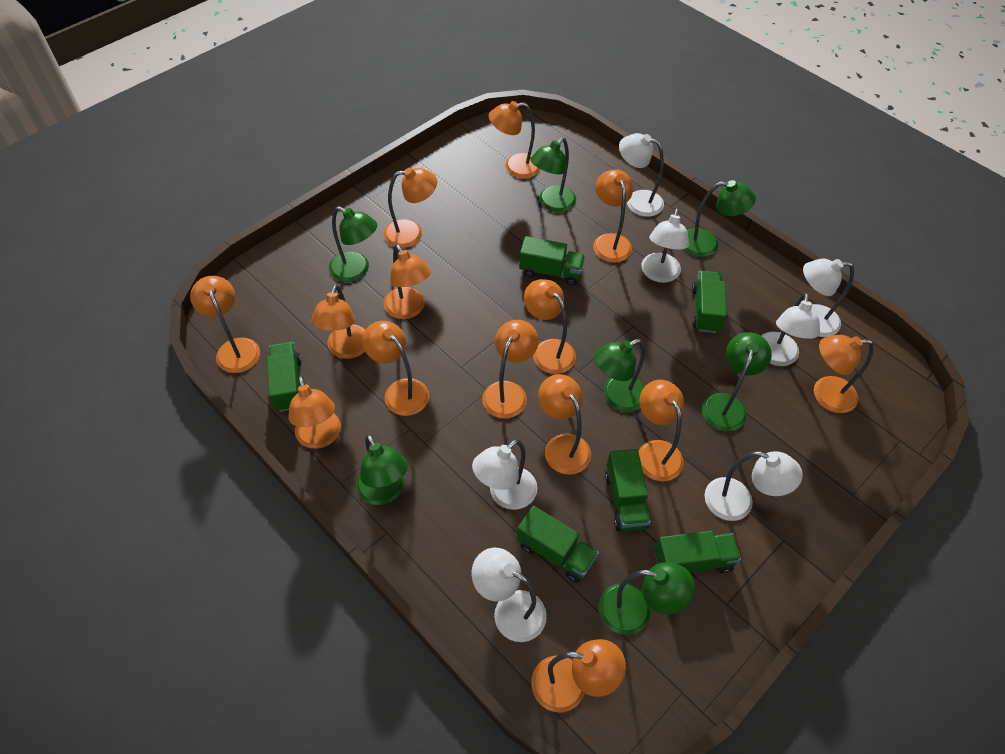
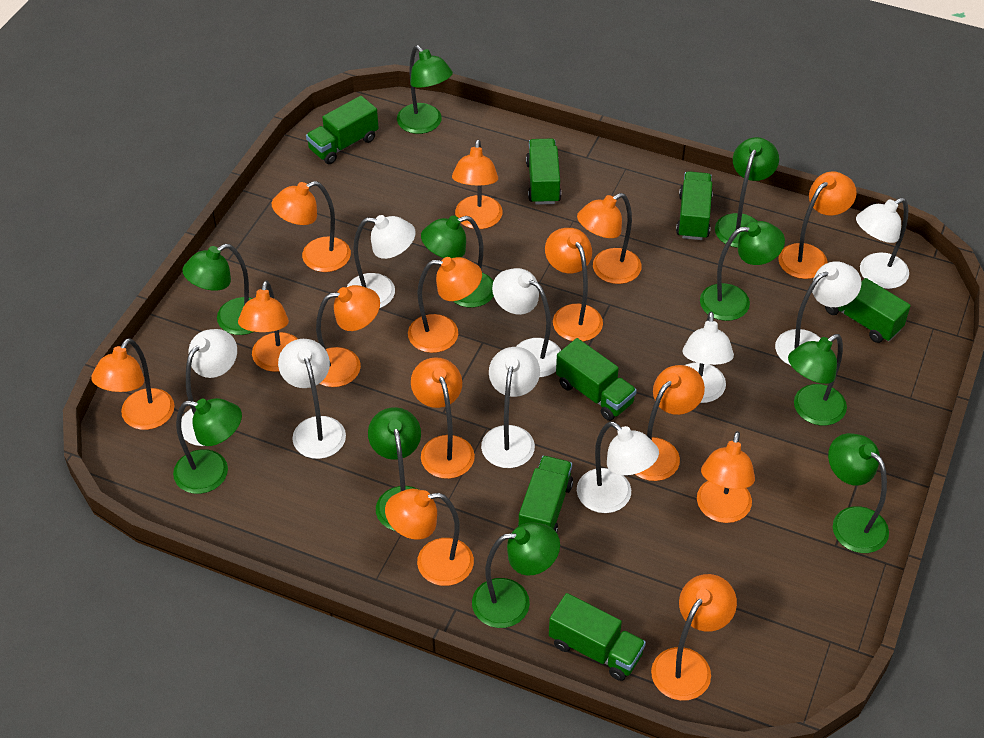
green lamp: 7 -> 10
green truck: 6 -> 7
white lamp: 7 -> 9

